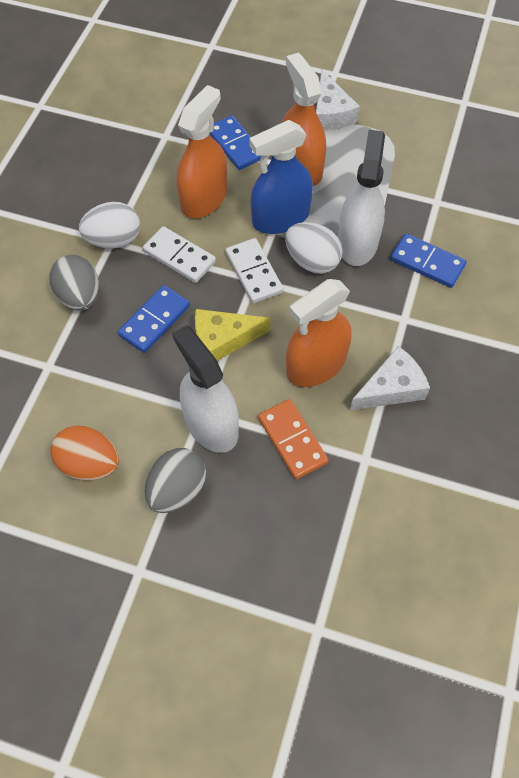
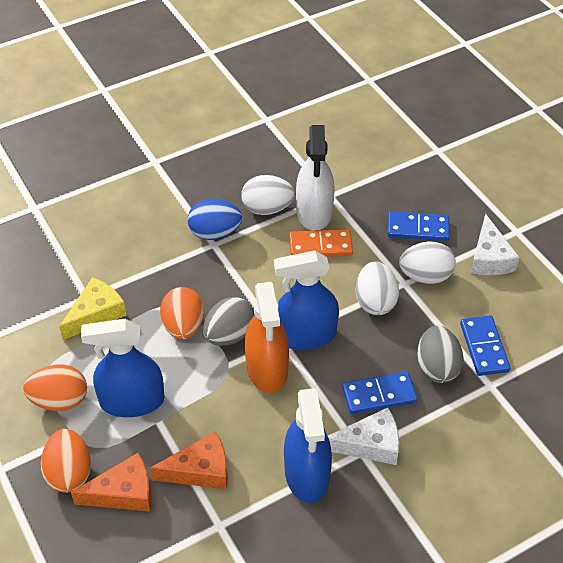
blue egg: 0 -> 1
blue spray bottle: 1 -> 3
orange cheese: 0 -> 2
orange egg: 1 -> 3
orange spray bottle: 3 -> 1
white domino: 2 -> 0
white egg: 2 -> 3
white spray bottle: 2 -> 1

